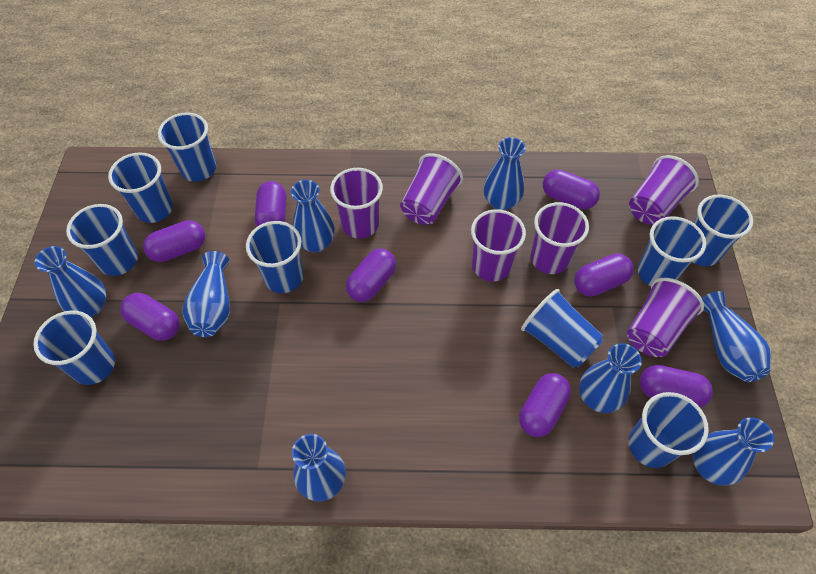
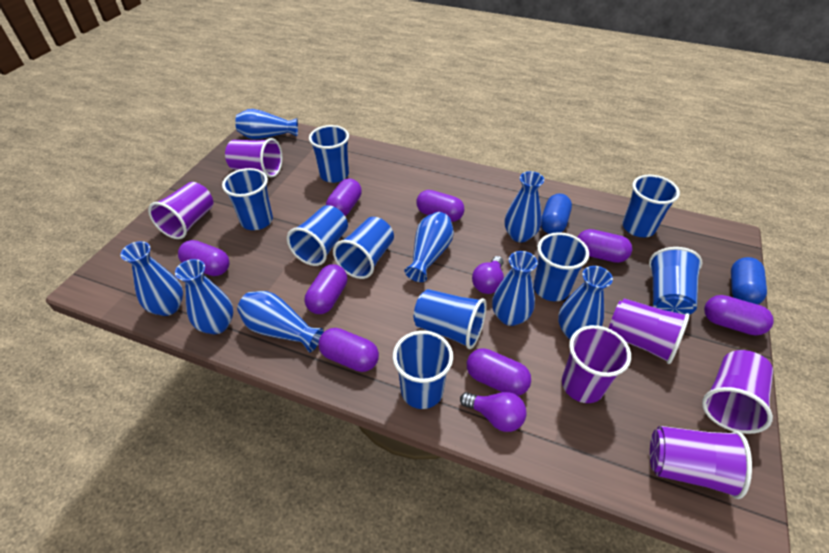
blue capsule: 0 -> 2
purple light bulb: 0 -> 2

